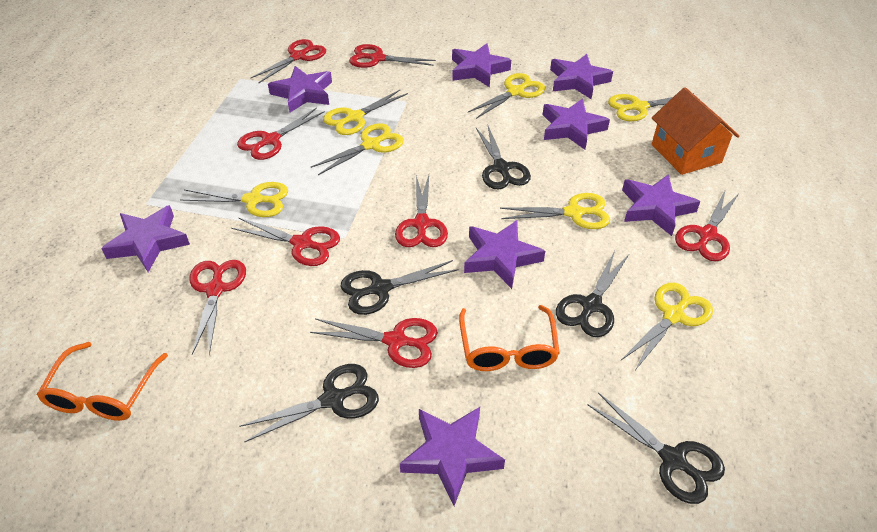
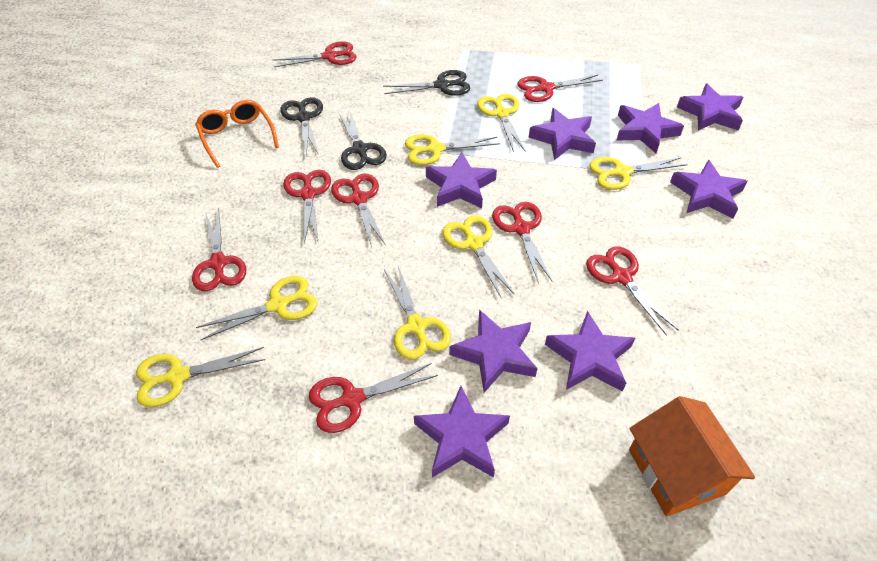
black scissors: 5 -> 3
orange glasses: 2 -> 1

